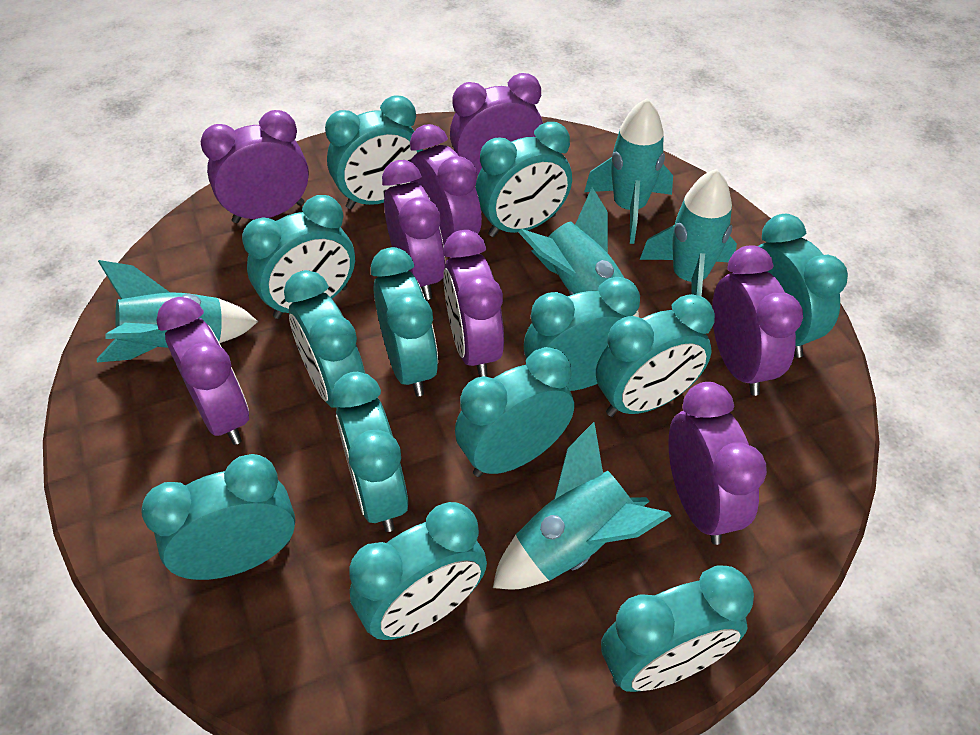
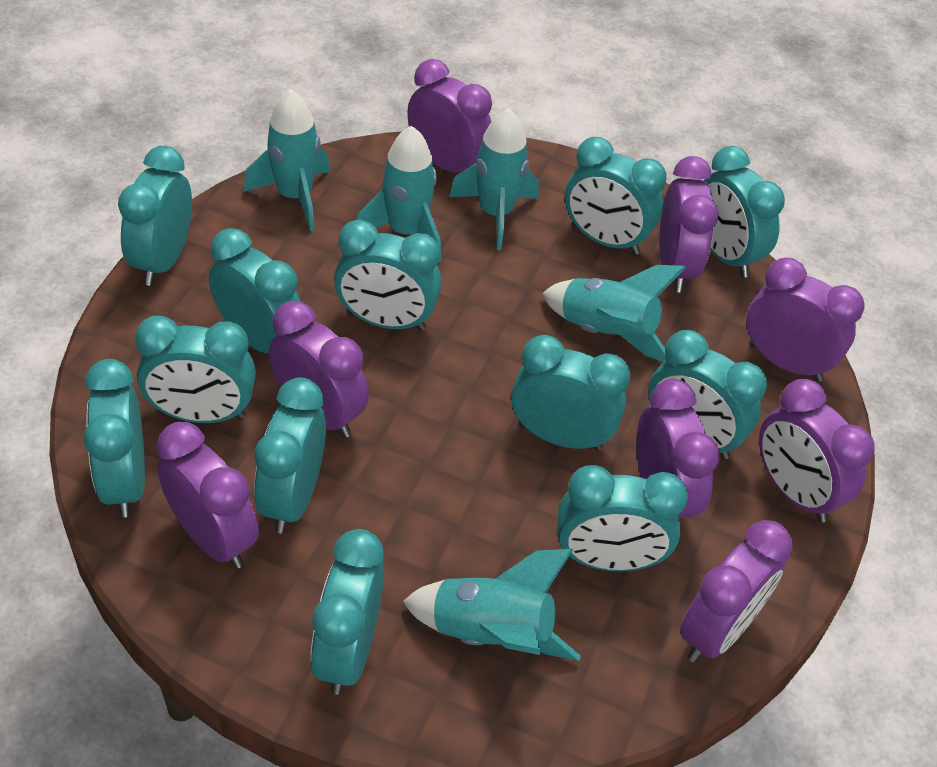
turquoise clock: 13 -> 12

